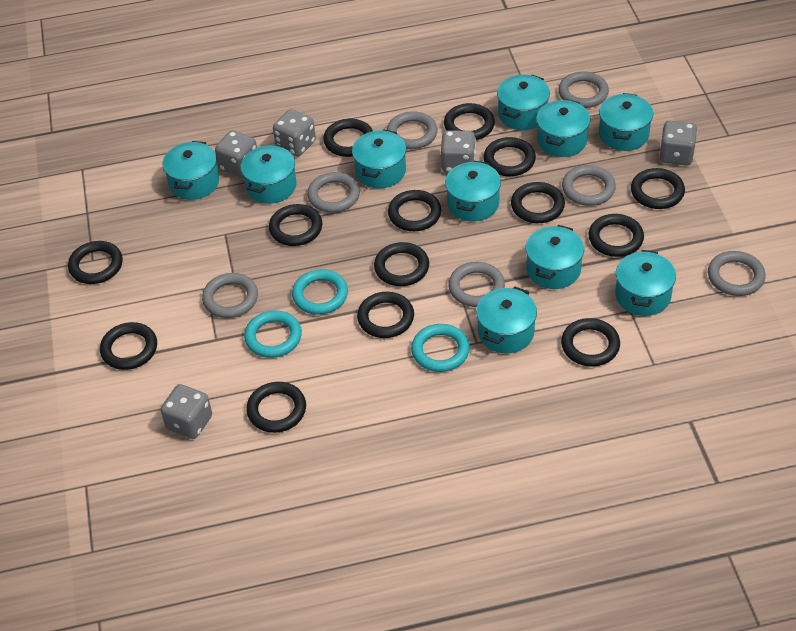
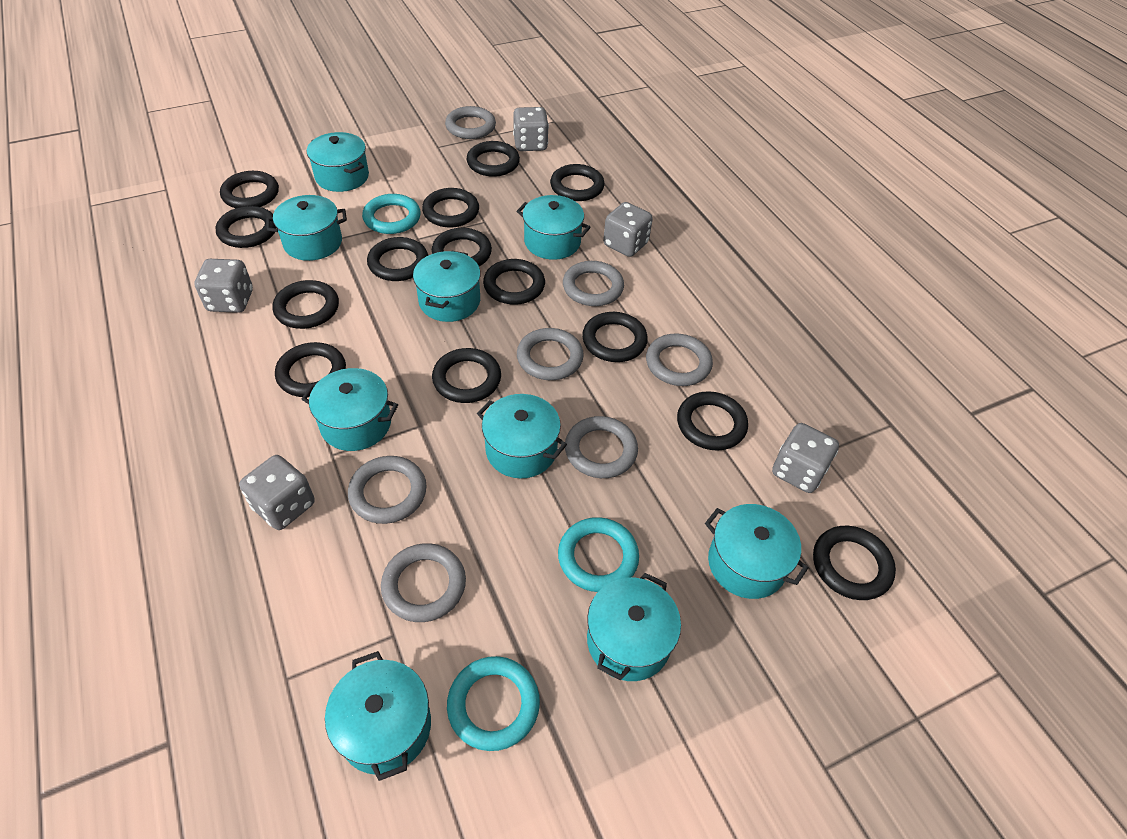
turquoise pot: 10 -> 9

